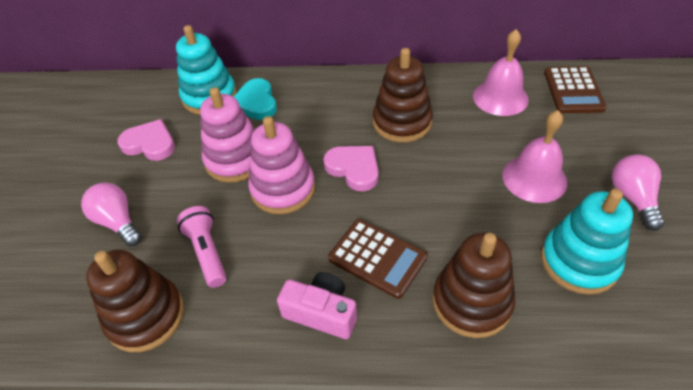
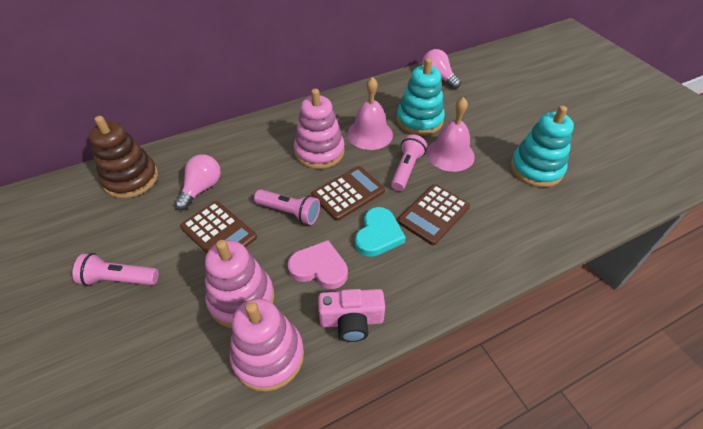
brown calculator: 2 -> 3
brown stacking toy: 3 -> 1
pink flashlight: 1 -> 3
pink heart: 2 -> 1
pink stacking toy: 2 -> 3

